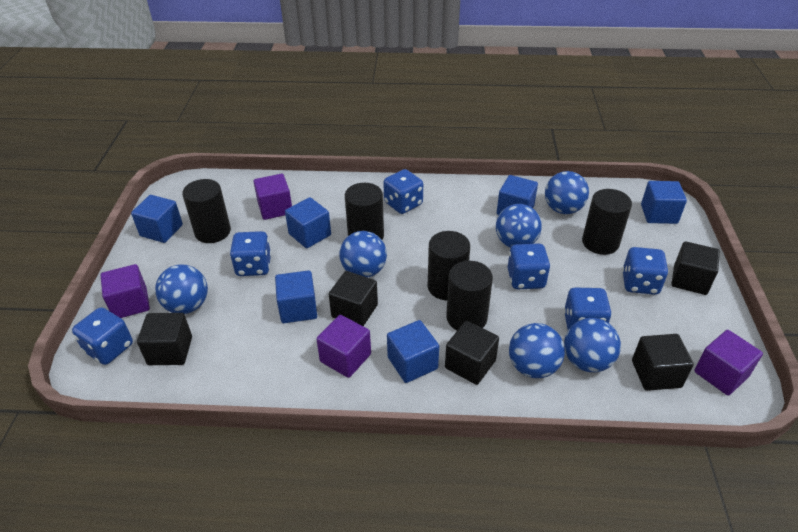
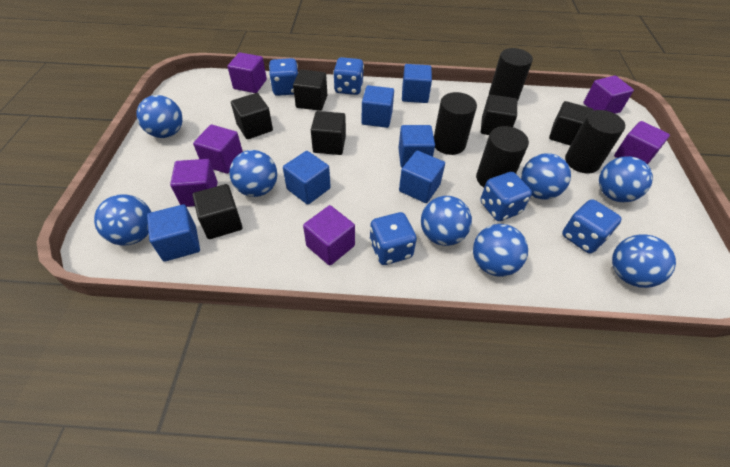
black cube: 5 -> 6
black cylinder: 5 -> 4
blue ball: 6 -> 8
blue dice: 6 -> 5
purple cube: 4 -> 6

